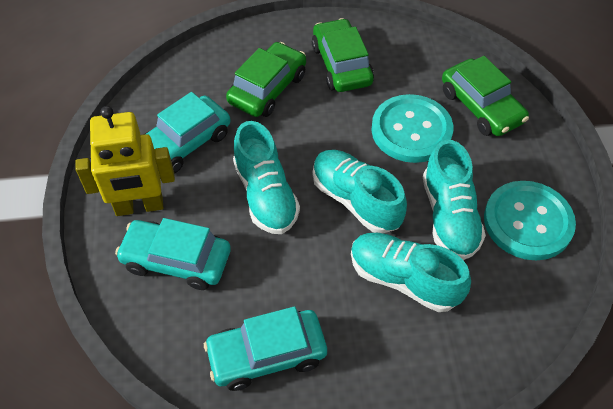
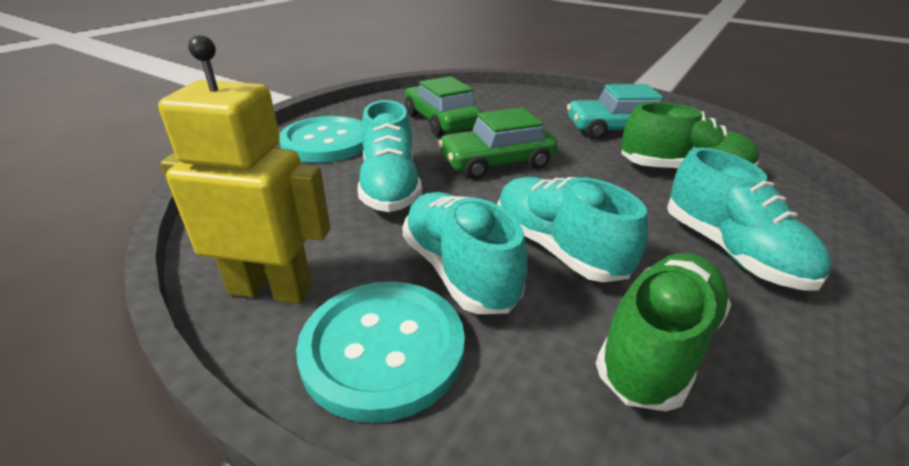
green car: 3 -> 2
green shoe: 0 -> 2
turquoise car: 3 -> 1

